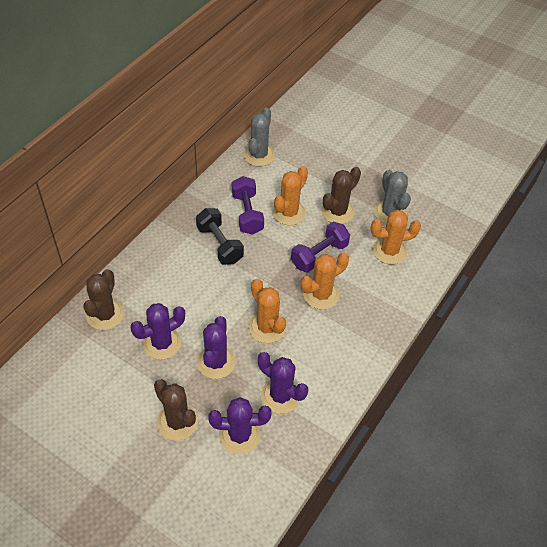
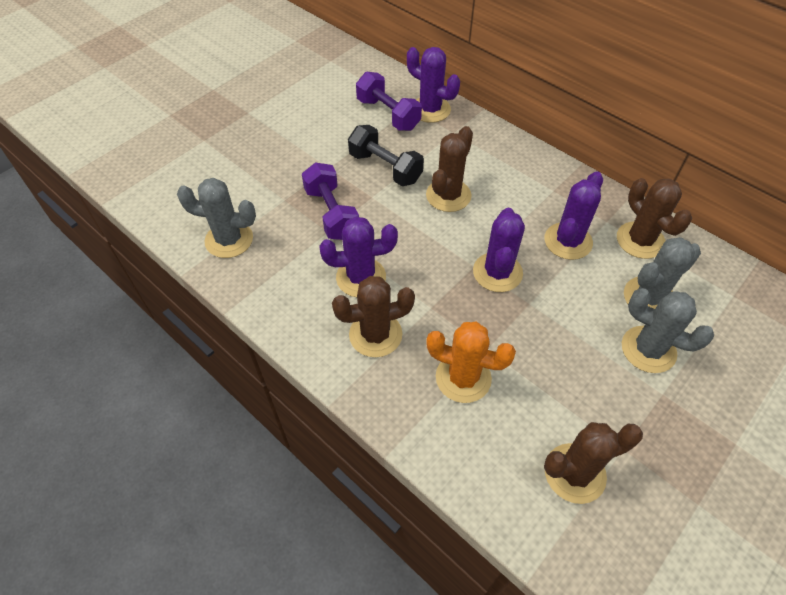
brown cactus: 3 -> 4
grey cactus: 2 -> 3
orange cactus: 4 -> 1

